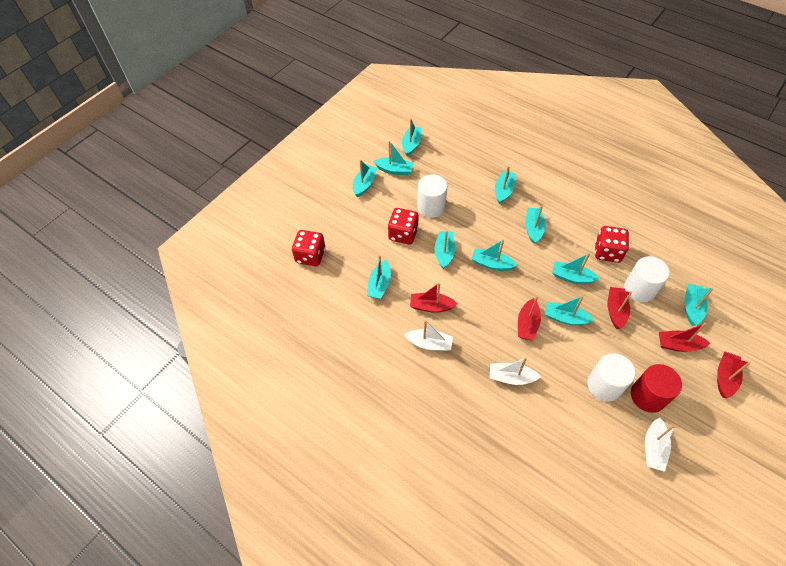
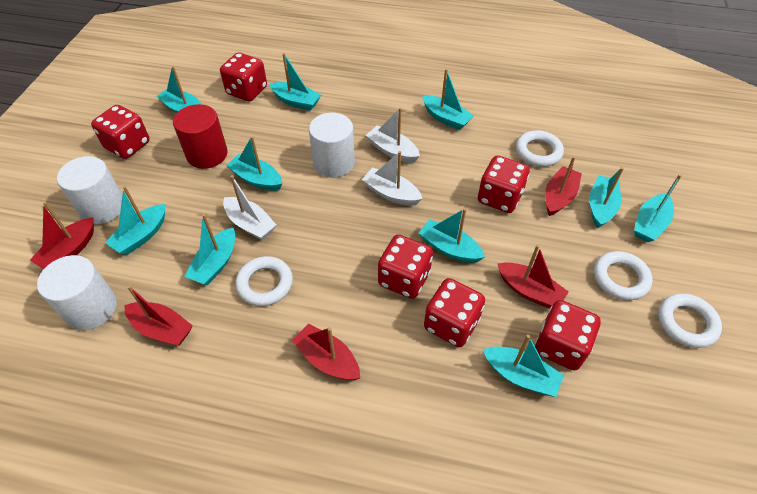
red dice: 3 -> 6
turquoise boat: 11 -> 10
white ring: 0 -> 4

